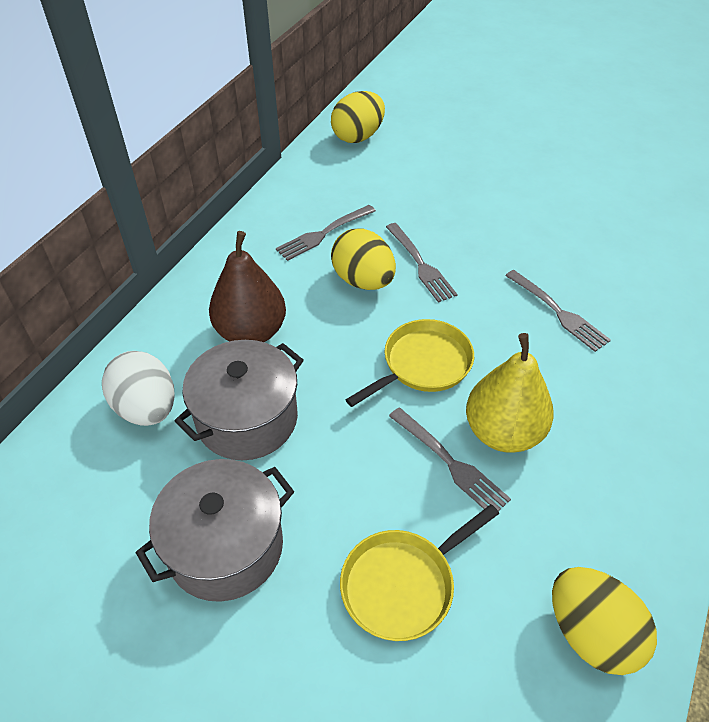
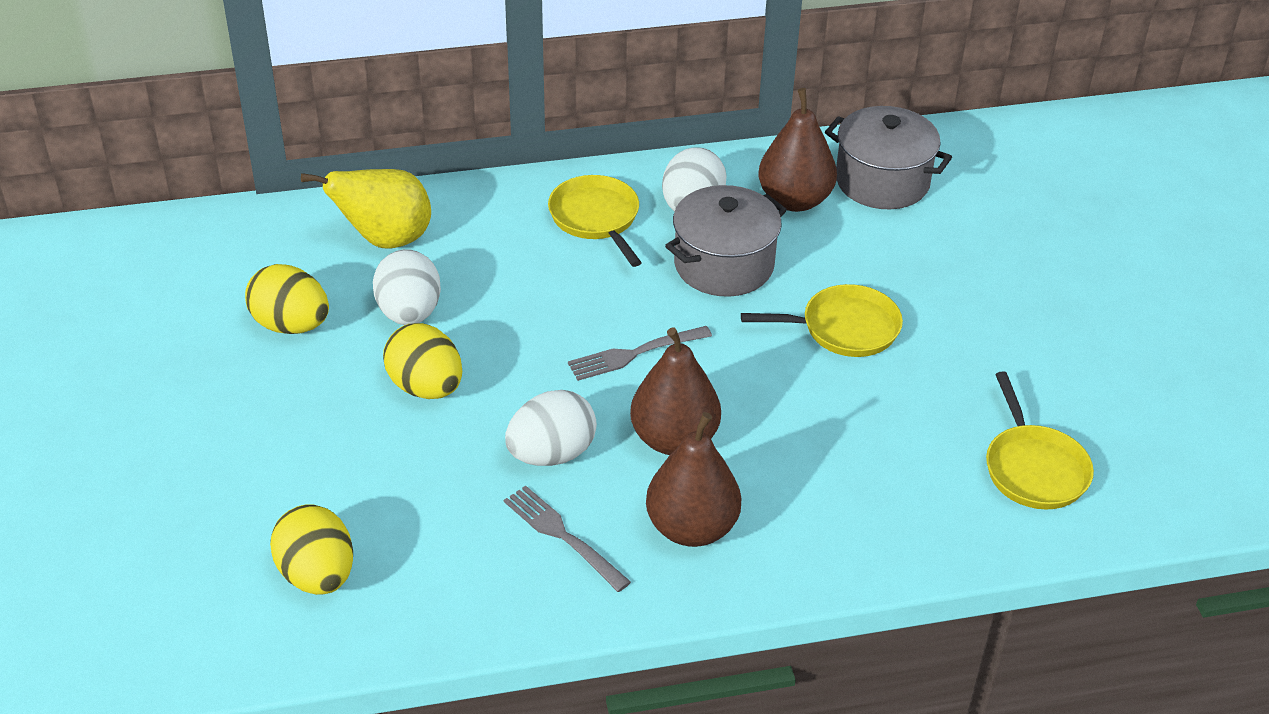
brown pear: 1 -> 3
grey fork: 4 -> 2
white egg: 1 -> 3
yellow pan: 2 -> 3

